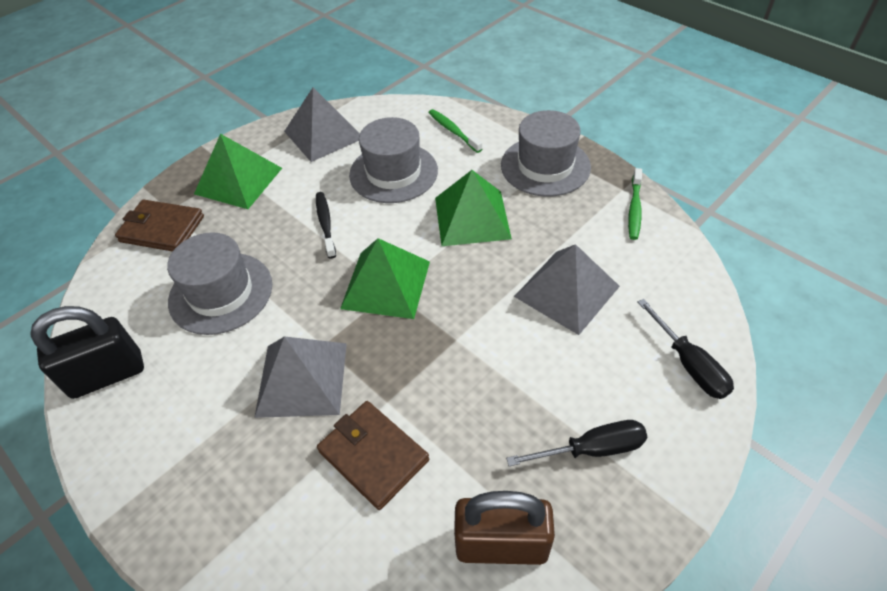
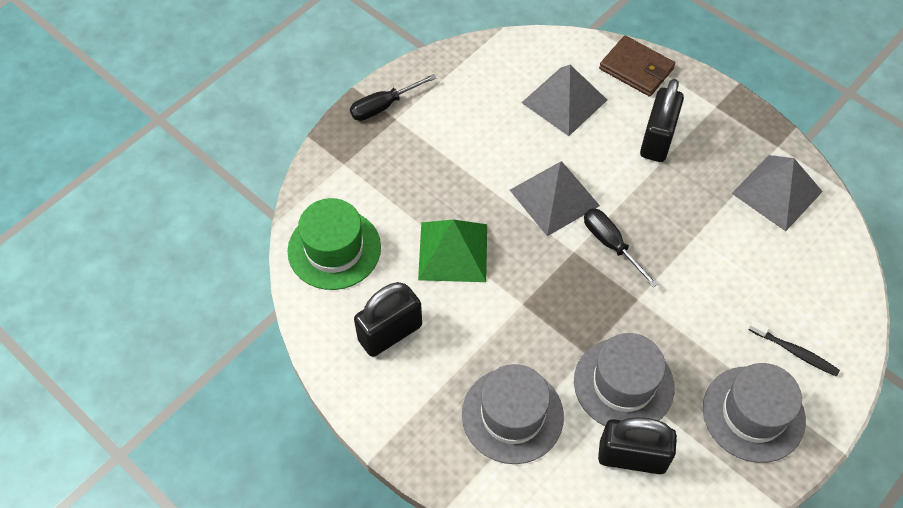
black padlock: 1 -> 3
brown padlock: 1 -> 0
brown wallet: 2 -> 1
green hat: 0 -> 1
green pyramid: 3 -> 1
green toothbrush: 2 -> 0

